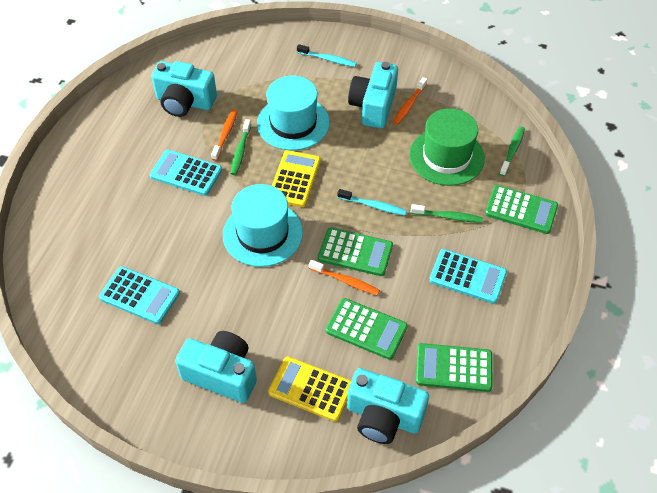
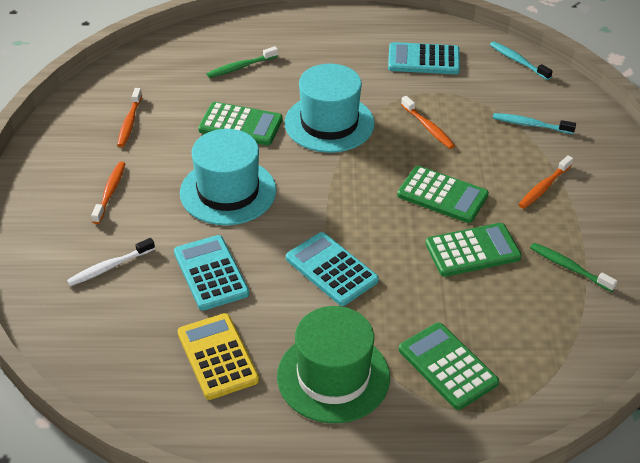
green toothbrush: 3 -> 2
orange toothbrush: 3 -> 4
turquoise camera: 4 -> 0
white toothbrush: 0 -> 1
yellow calculator: 2 -> 1

